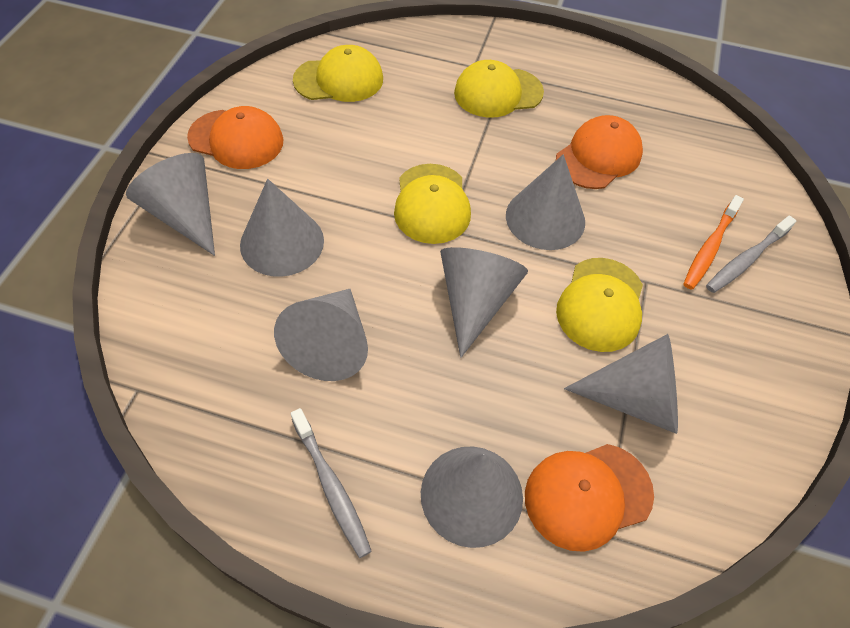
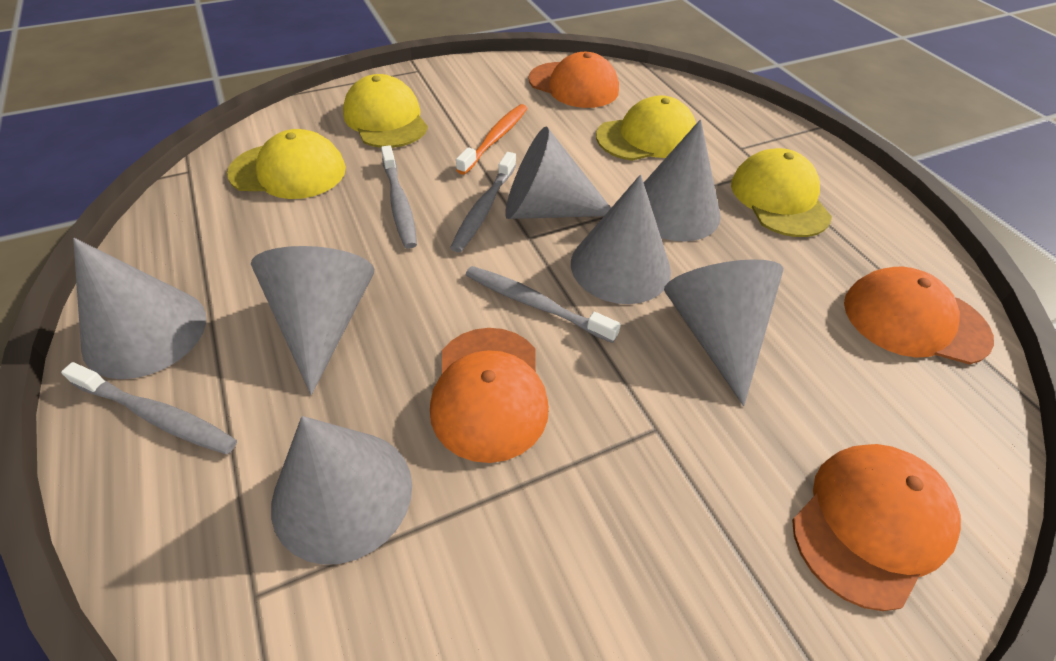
grey toothbrush: 2 -> 4
orange cap: 3 -> 4

